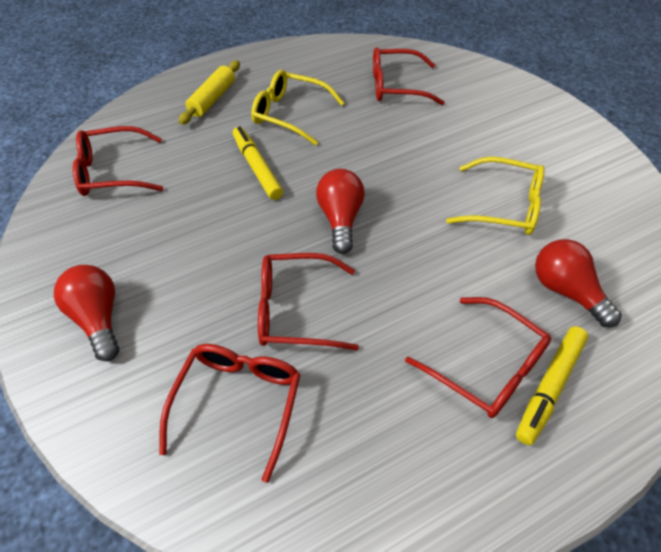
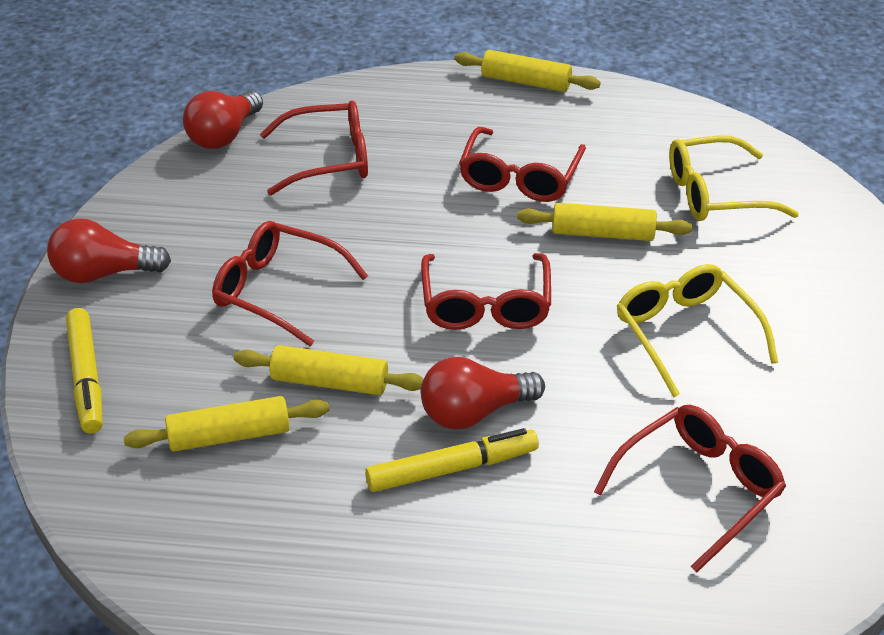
yellow rolling pin: 1 -> 4

